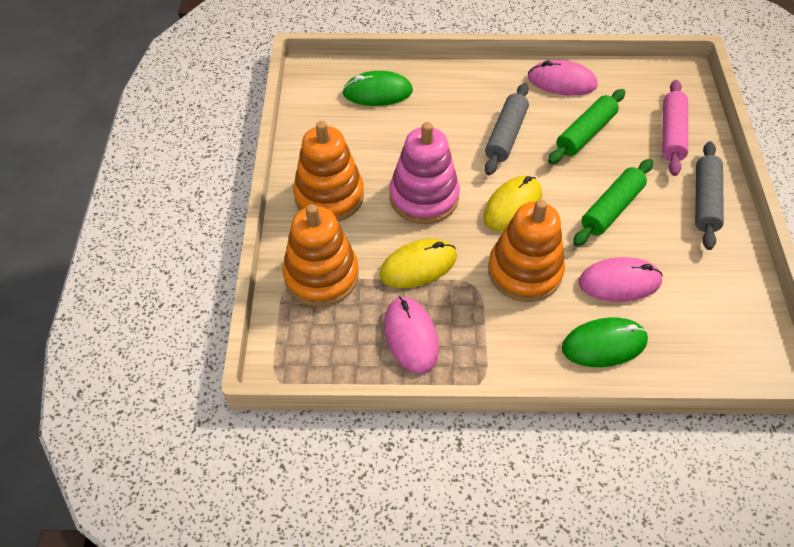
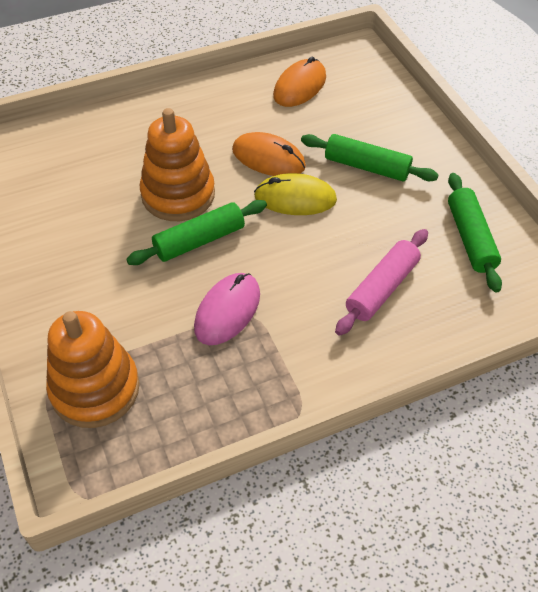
green mouse: 2 -> 0
green rolling pin: 2 -> 3
grey rolling pin: 2 -> 0
orange mouse: 0 -> 2
orange stacking toy: 3 -> 2
pink mouse: 3 -> 1
pink stacking toy: 1 -> 0
yellow mouse: 2 -> 1

